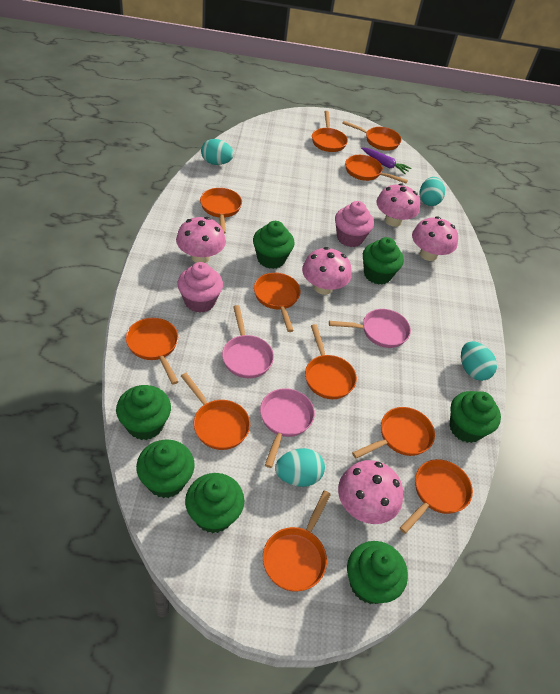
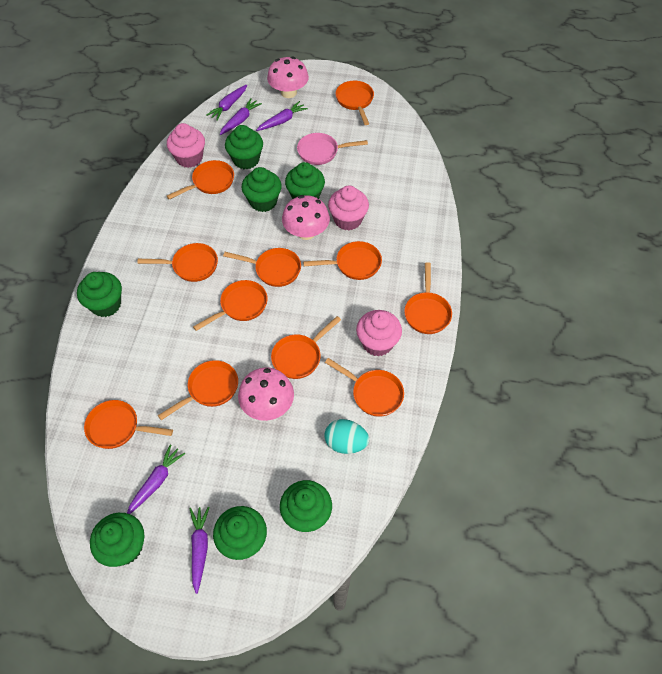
pink cupcake: 2 -> 3
pink mushroom: 5 -> 3
pink pan: 3 -> 1
purple carrot: 1 -> 5
turquoise egg: 4 -> 1

